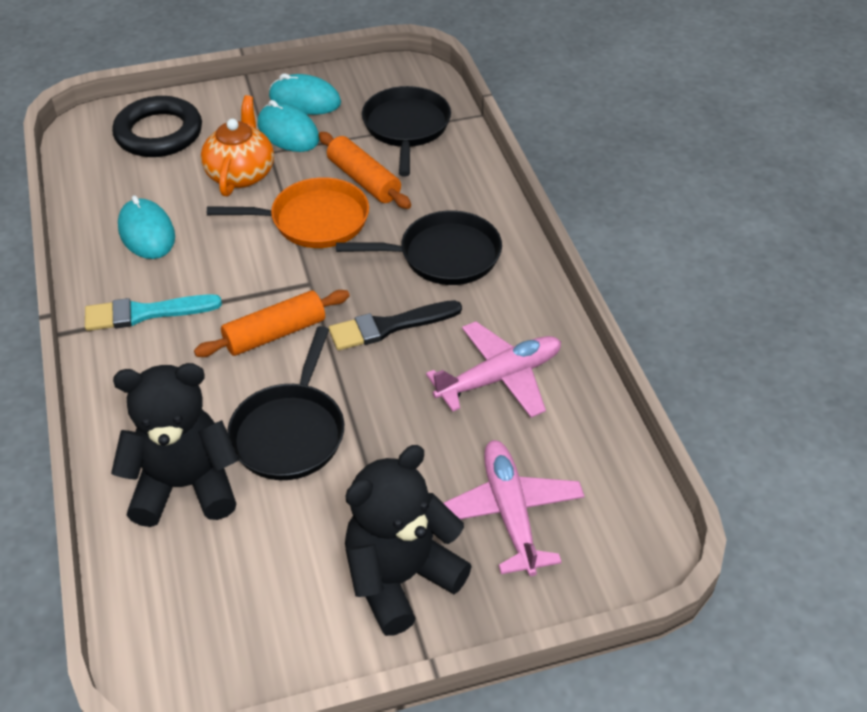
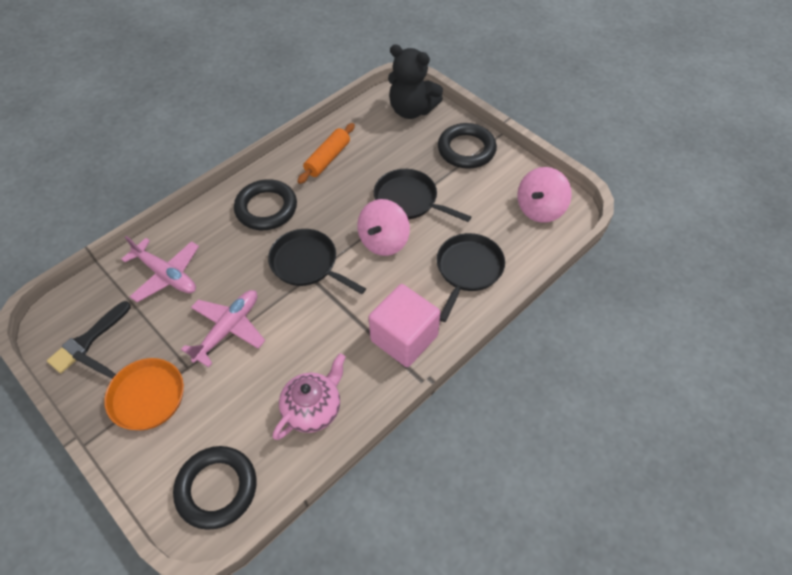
black ring: 1 -> 3
black teddy bear: 2 -> 1
orange rolling pin: 2 -> 1
orange teapot: 1 -> 0
pink cube: 0 -> 1
pink spinning top: 0 -> 2
pink teapot: 0 -> 1
turquoise brush: 1 -> 0
turquoise mouse: 3 -> 0

